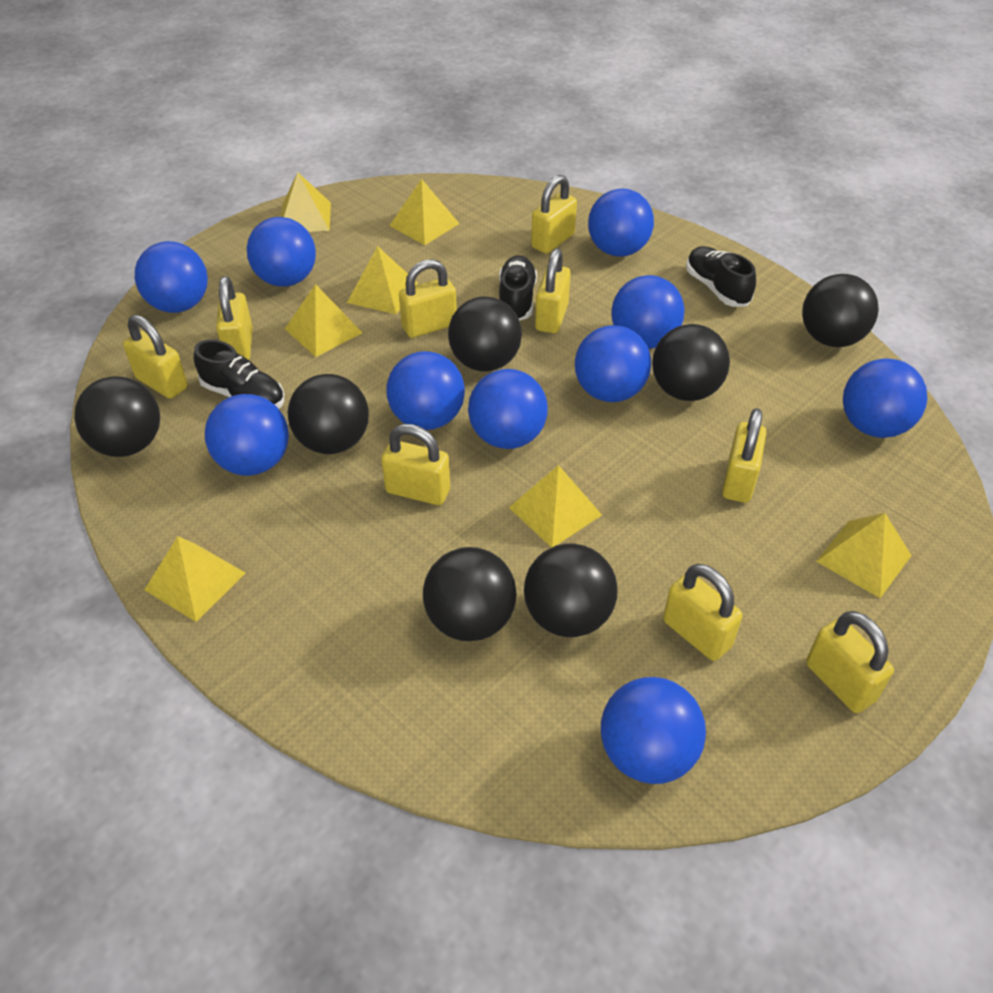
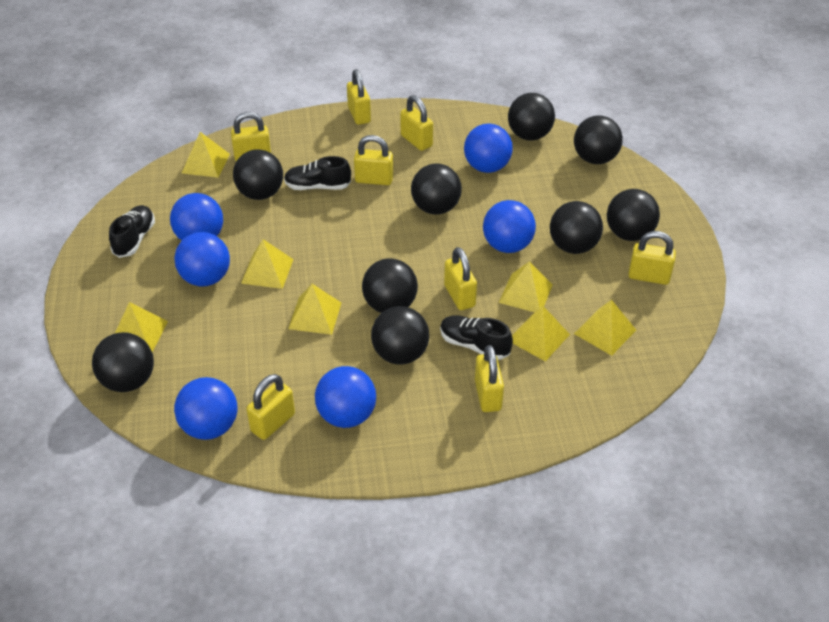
black ball: 7 -> 9
blue ball: 10 -> 6
yellow padlock: 9 -> 8

